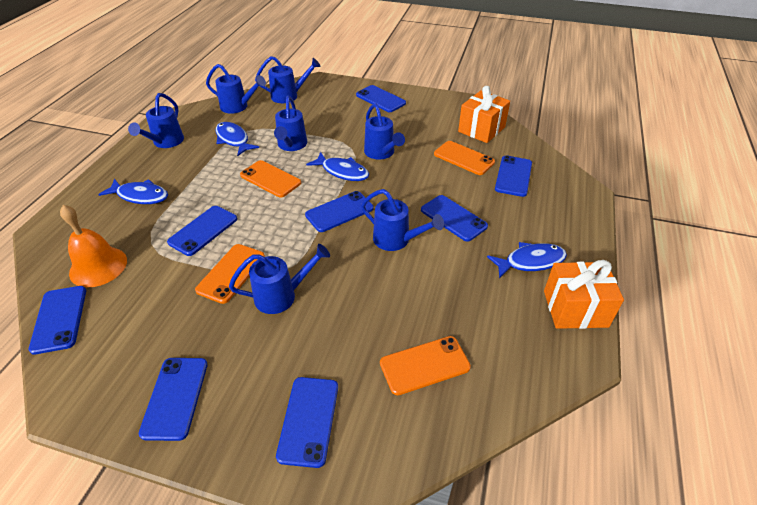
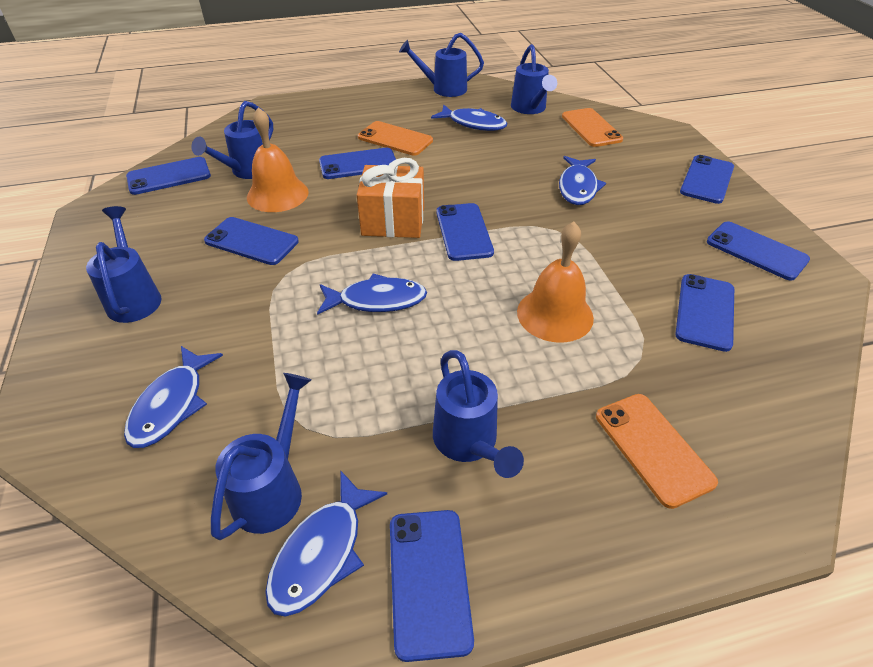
blue fish: 4 -> 5
blue watering can: 7 -> 6
orange bell: 1 -> 2
orange gift: 2 -> 1
orange phone: 4 -> 3

